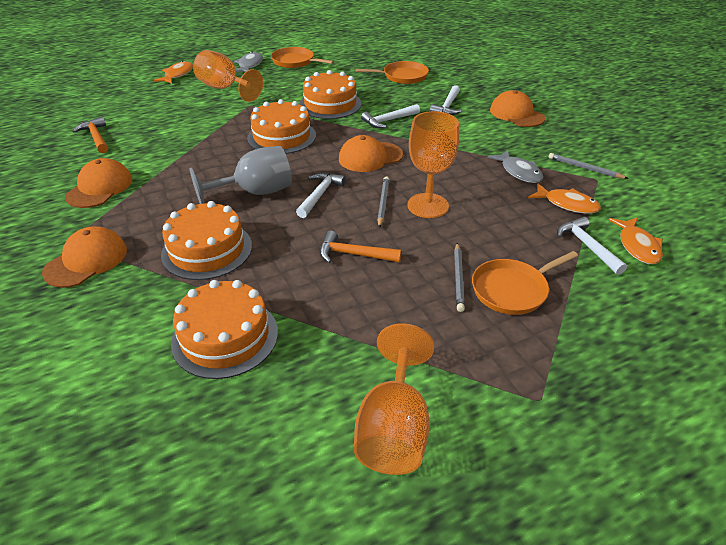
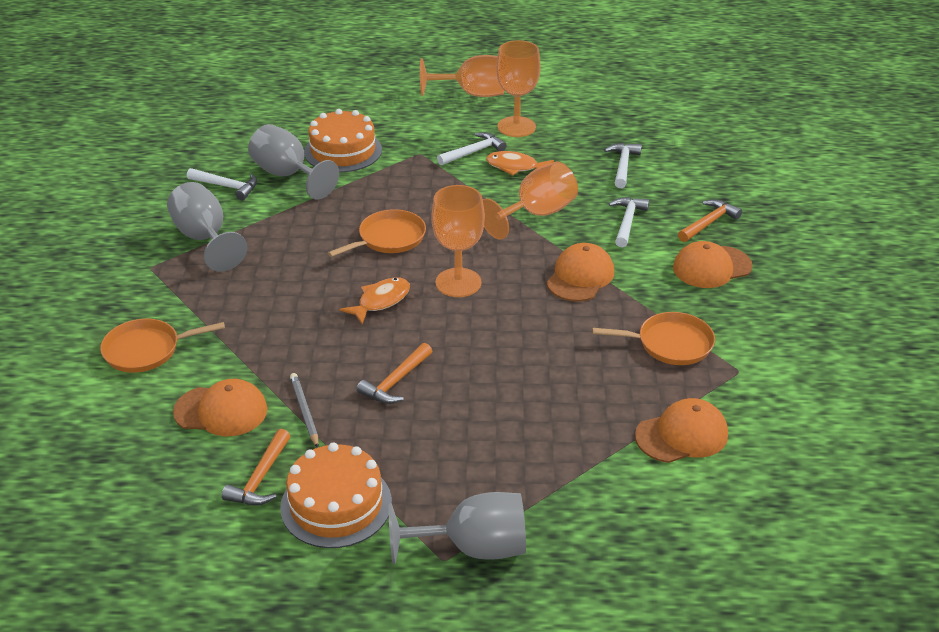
grey fish: 2 -> 0
grey goblet: 1 -> 3
grey pencil: 3 -> 1
orange cake: 4 -> 2
orange fish: 3 -> 2
orange goblet: 3 -> 4
orange hammer: 2 -> 3

